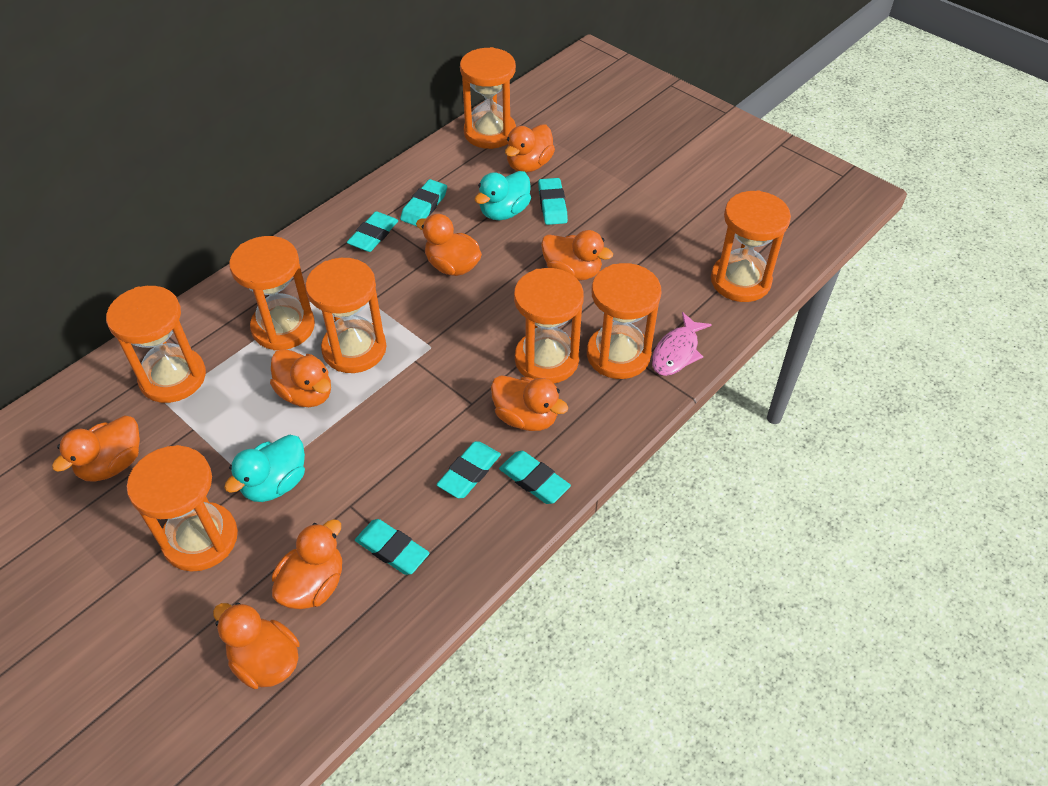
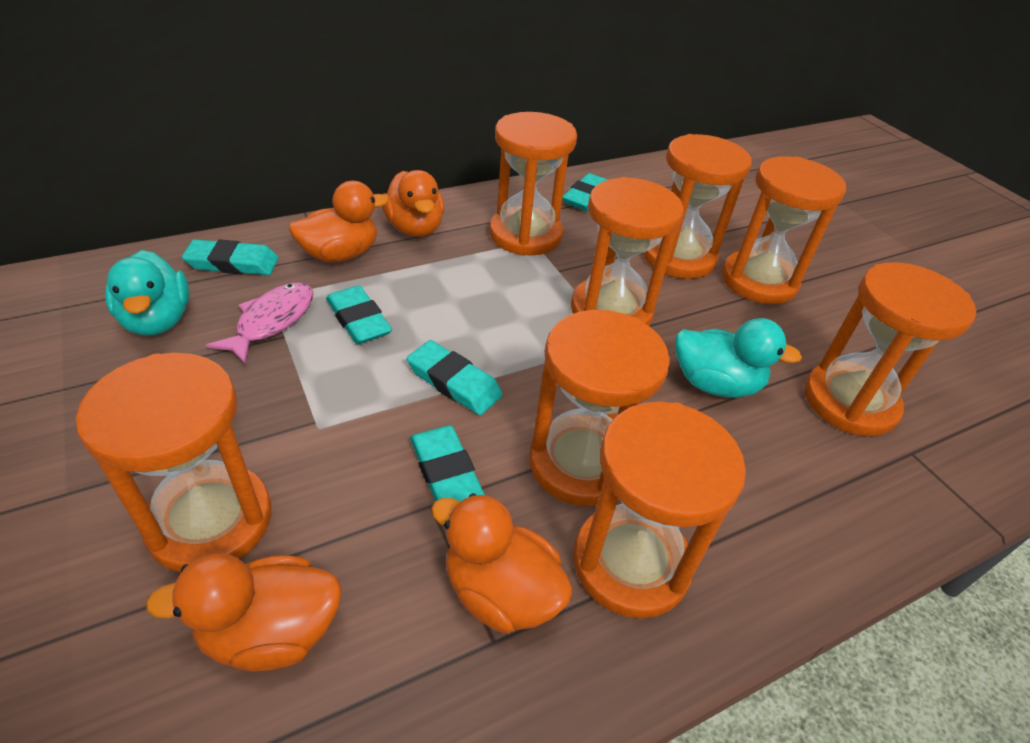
orange duck: 8 -> 4
turquoise eraser: 6 -> 5

